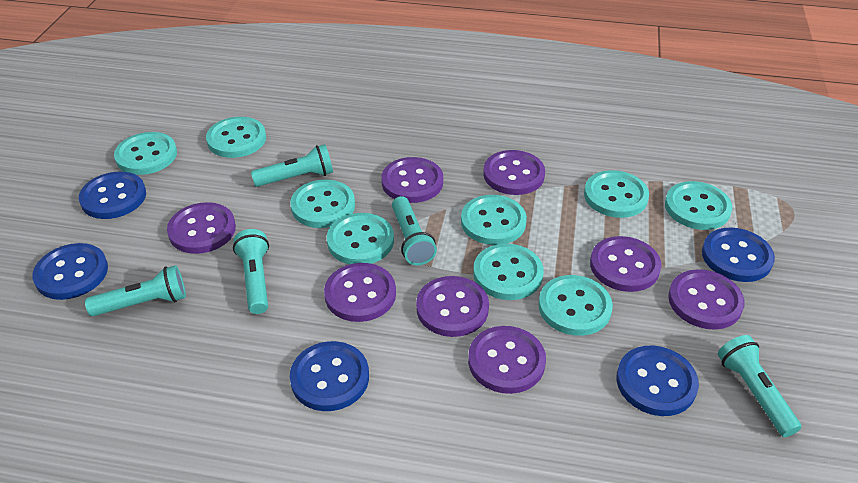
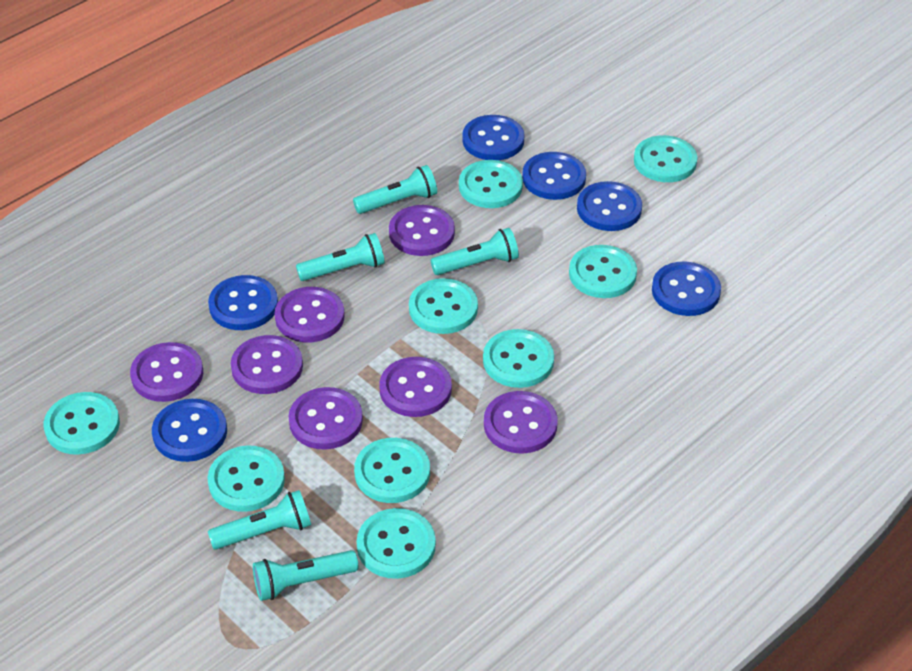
blue button: 5 -> 6
purple button: 8 -> 7

